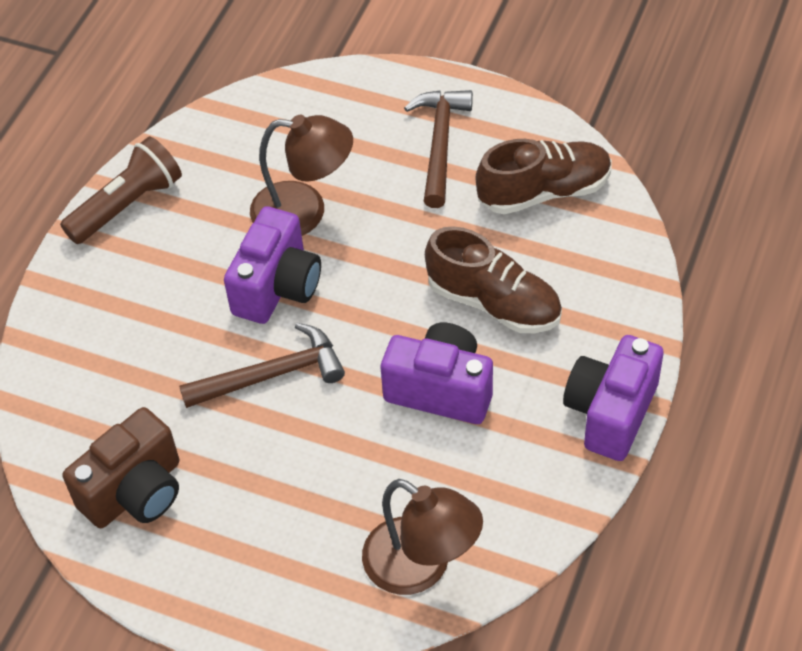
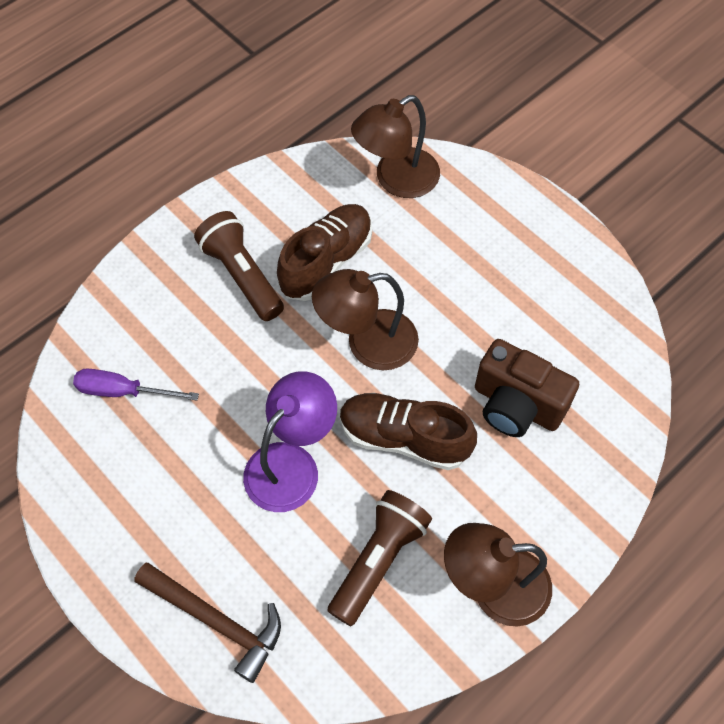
brown flashlight: 1 -> 2
brown hammer: 2 -> 1
brown lamp: 2 -> 3
purple camera: 3 -> 0
purple lamp: 0 -> 1
purple screwdriver: 0 -> 1

